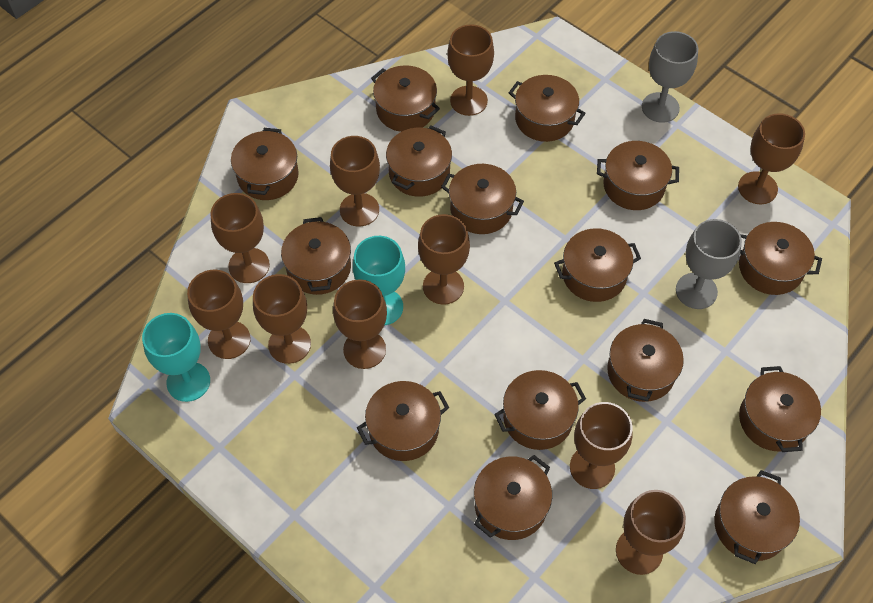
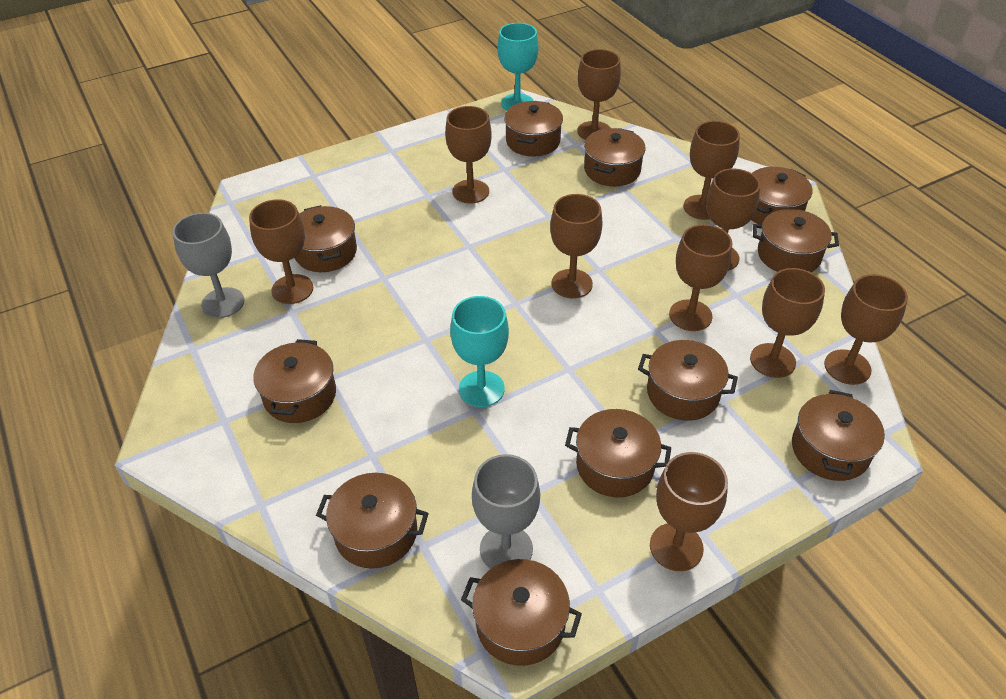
brown pot: 15 -> 11

